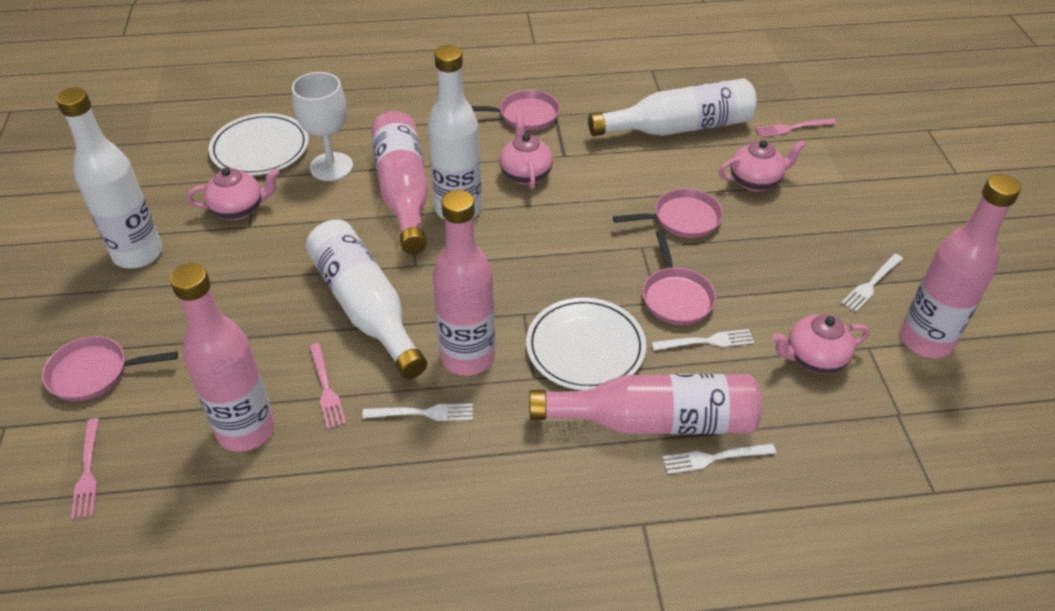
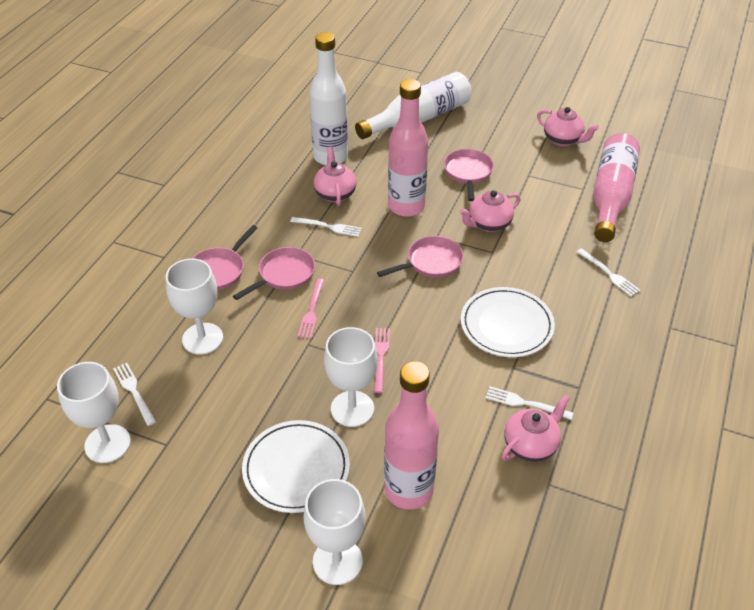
pink bottle: 5 -> 3
pink fork: 3 -> 2
white bottle: 4 -> 2
white goblet: 1 -> 4

